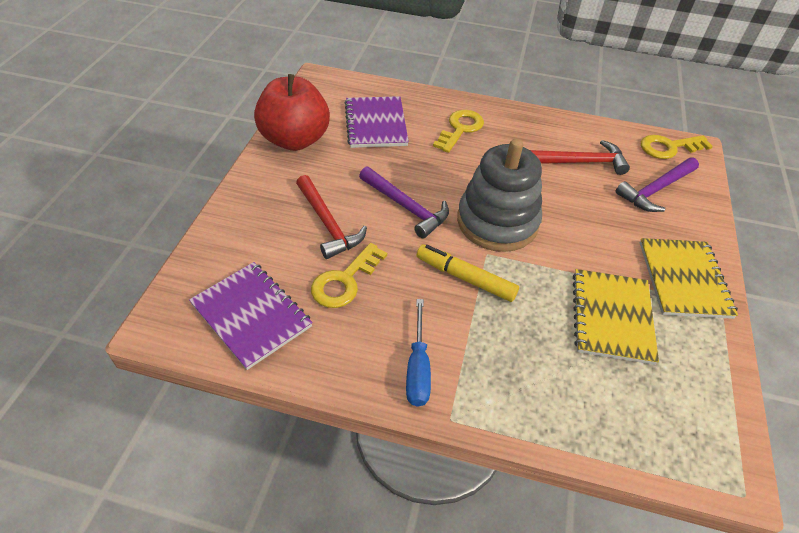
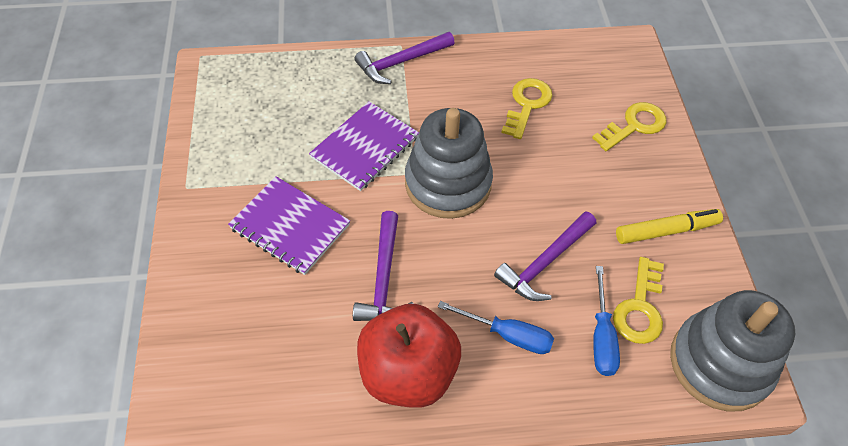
blue screwdriver: 1 -> 2
grey stacking toy: 1 -> 2
purple hammer: 2 -> 3
red hammer: 2 -> 0
yellow notebook: 2 -> 0

